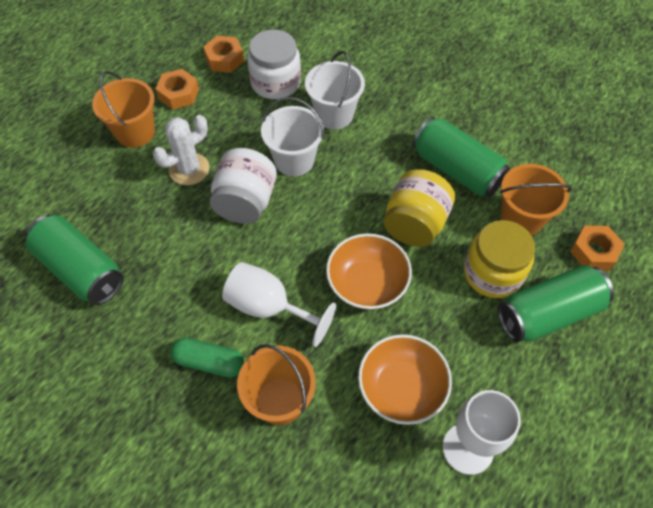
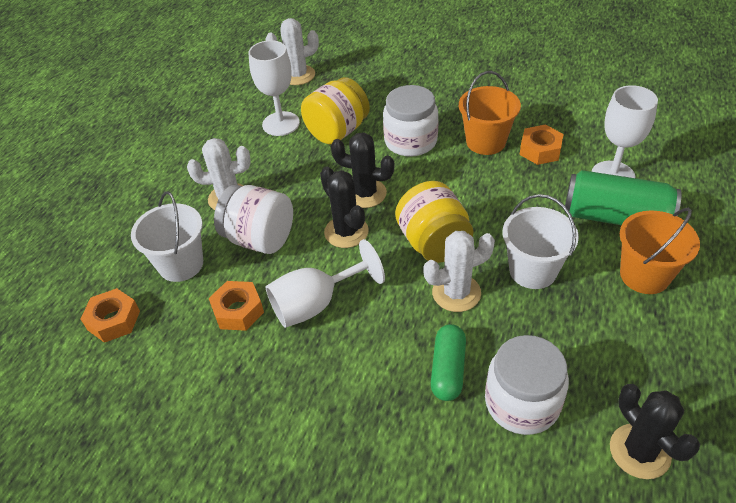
black cactus: 0 -> 3
green can: 3 -> 1
orange bowl: 2 -> 0
orange bucket: 3 -> 2
white cactus: 1 -> 3
white goblet: 2 -> 3
white jar: 2 -> 3

